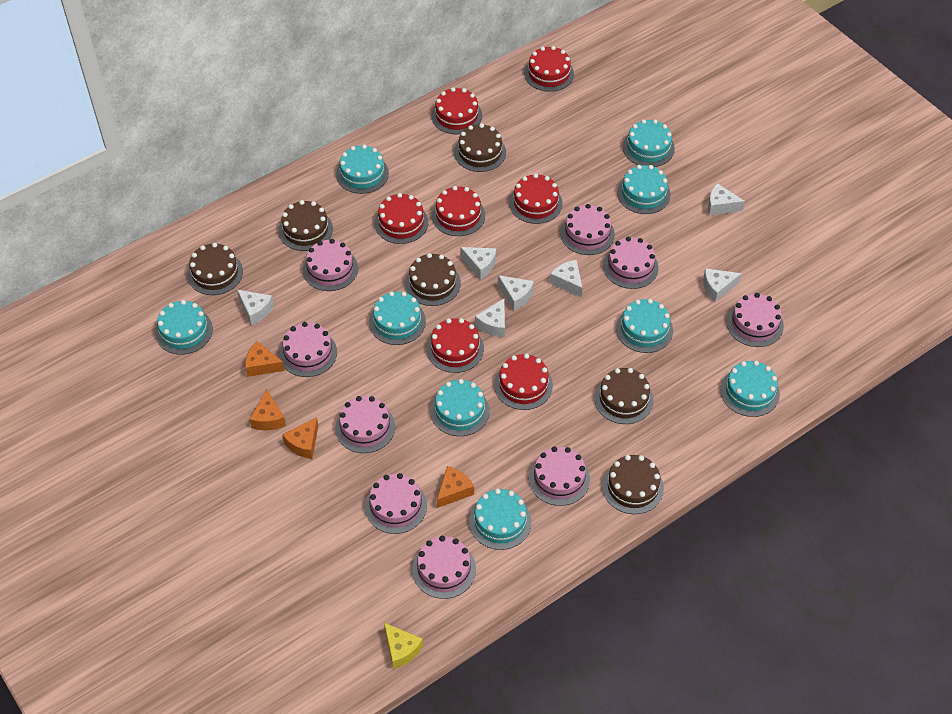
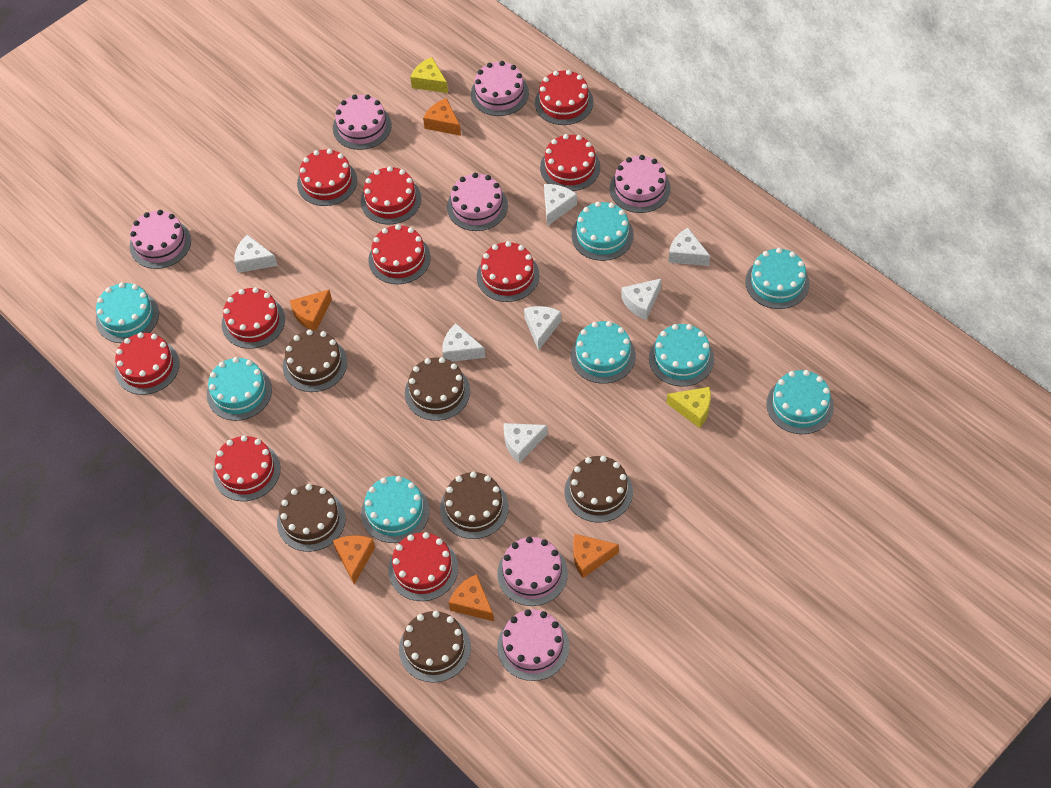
orange cheese: 4 -> 5
pink cake: 9 -> 7
red cake: 7 -> 10
turquoise cake: 9 -> 8
yellow cheese: 1 -> 2

